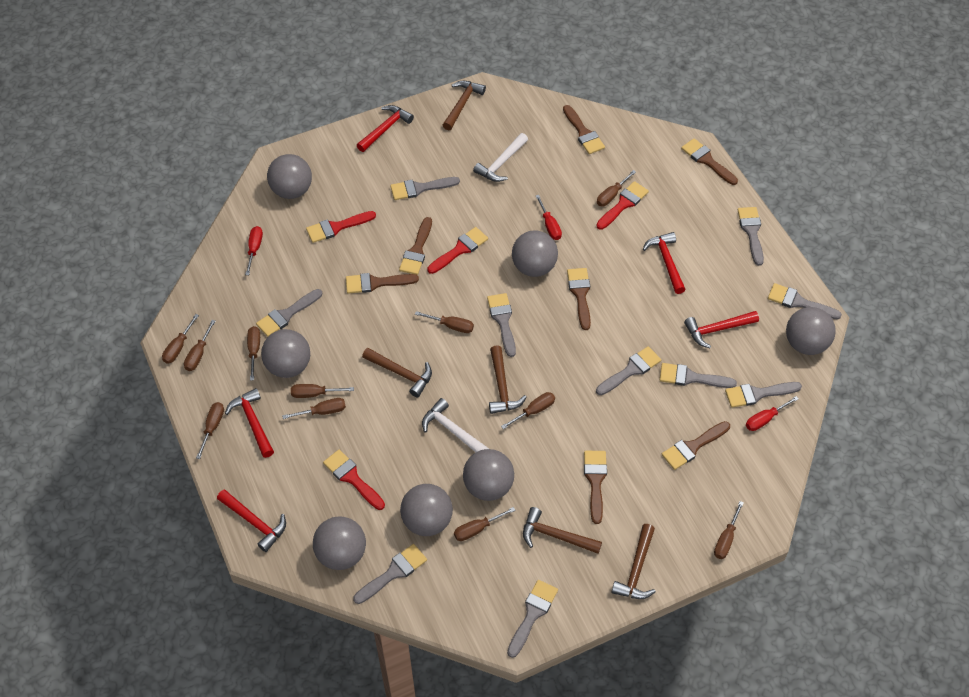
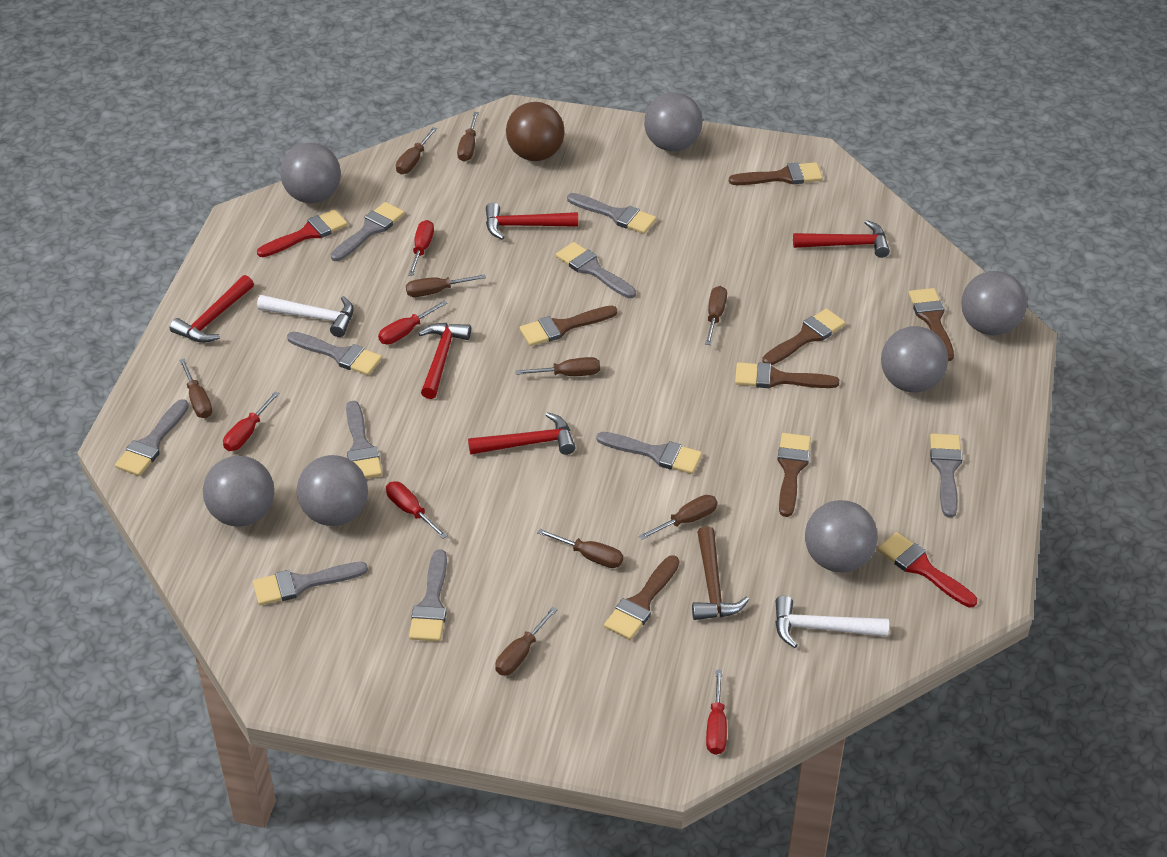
brown ball: 0 -> 1
brown hammer: 5 -> 1
brown screwdriver: 11 -> 9
red brush: 4 -> 2
red screwdriver: 3 -> 5

